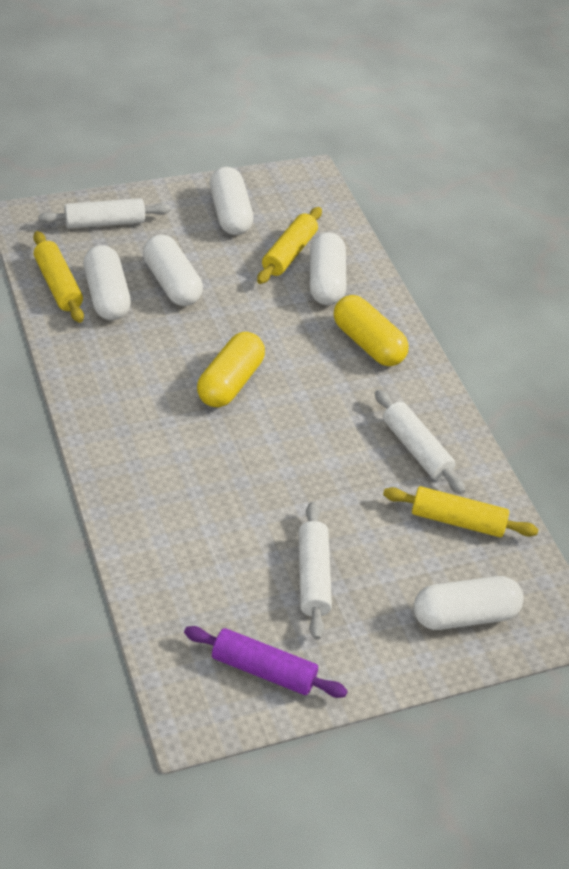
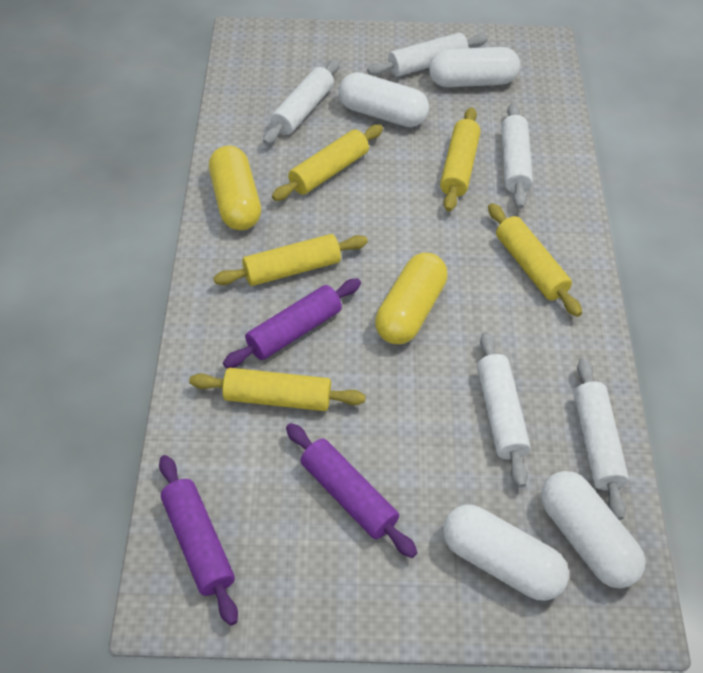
purple rolling pin: 1 -> 3
white capsule: 5 -> 4
white rolling pin: 3 -> 5
yellow rolling pin: 3 -> 5

